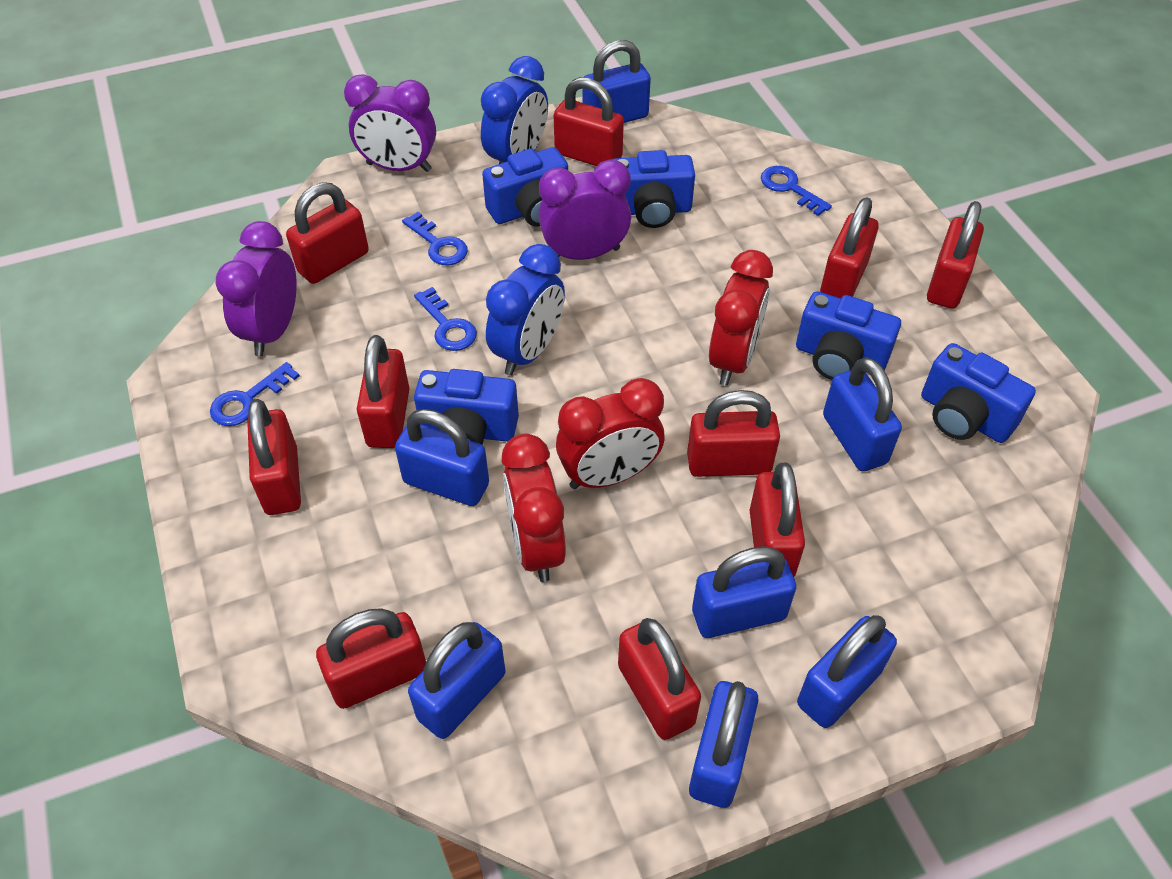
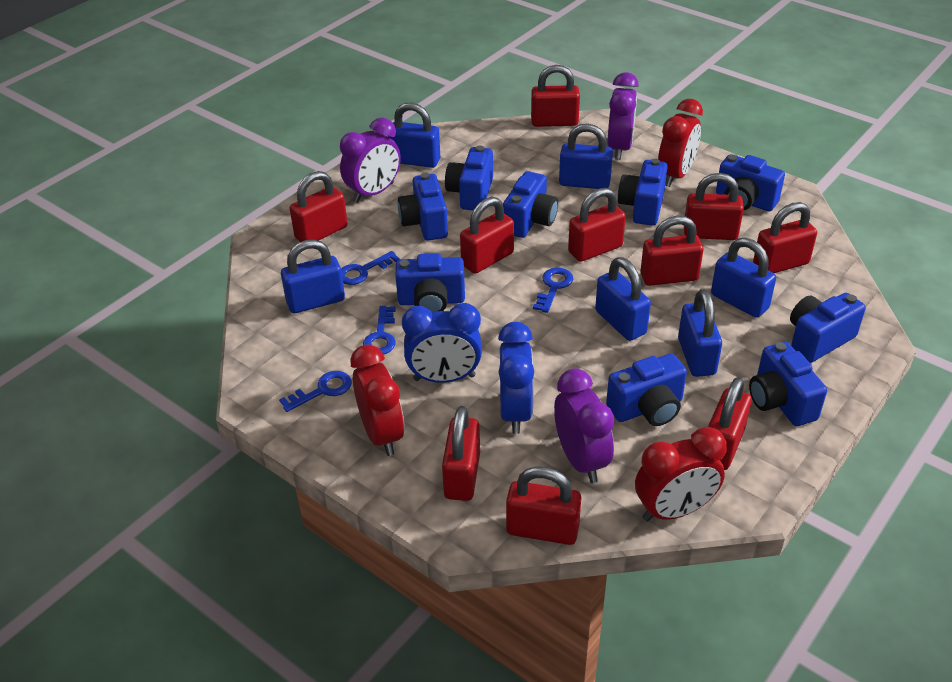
blue camera: 5 -> 9
blue padlock: 7 -> 6

